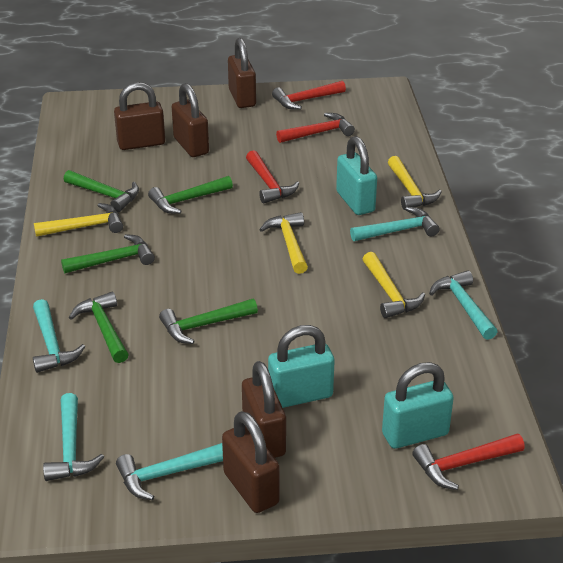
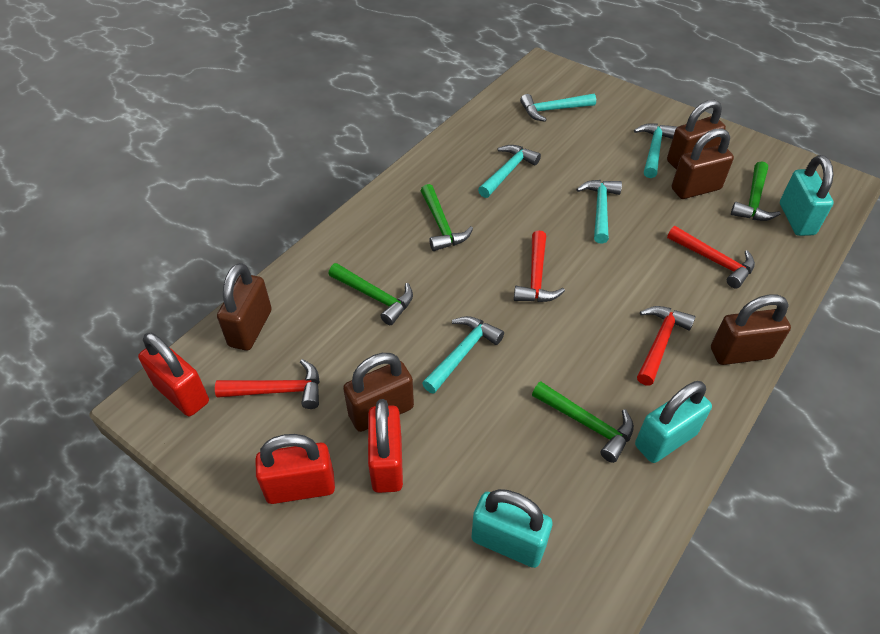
green hammer: 5 -> 4
red padlock: 0 -> 3
yellow hammer: 4 -> 0

